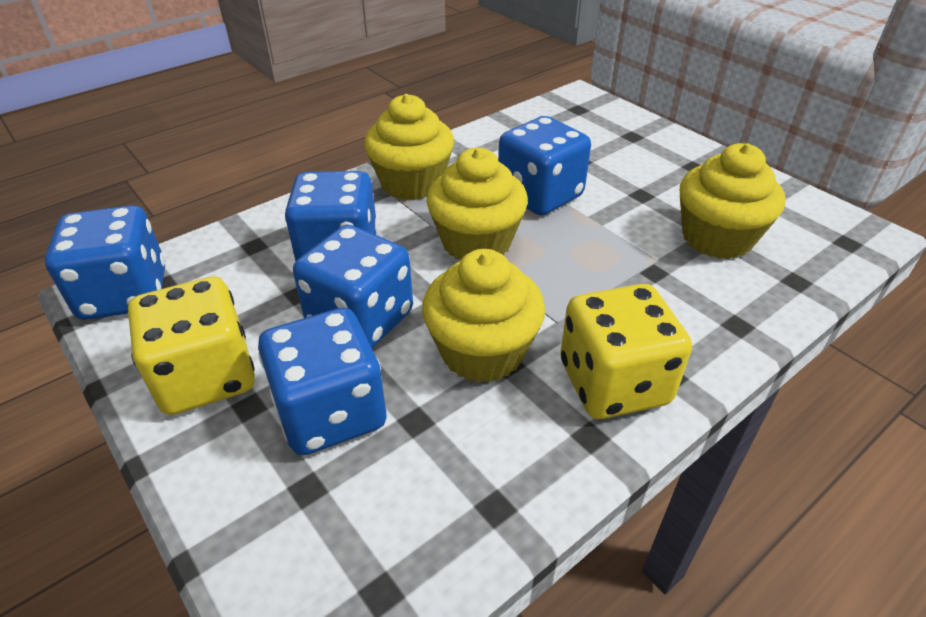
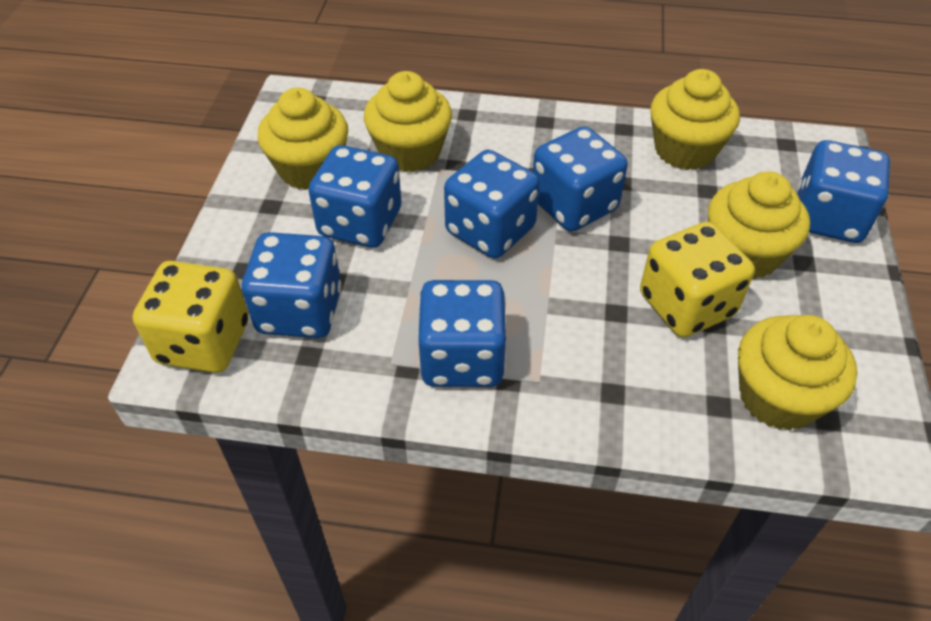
blue dice: 5 -> 6
yellow cupcake: 4 -> 5

